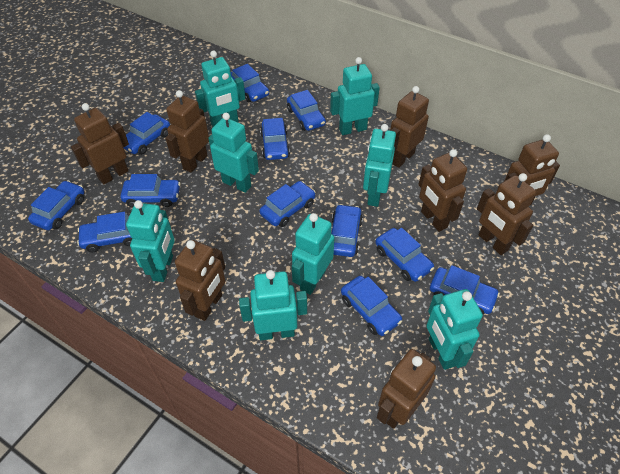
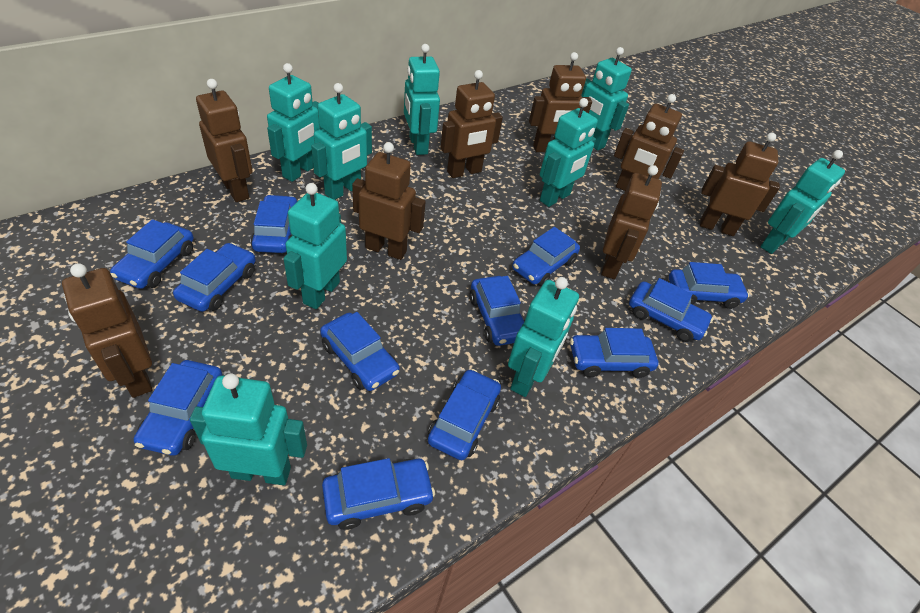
turquoise robot: 8 -> 9

